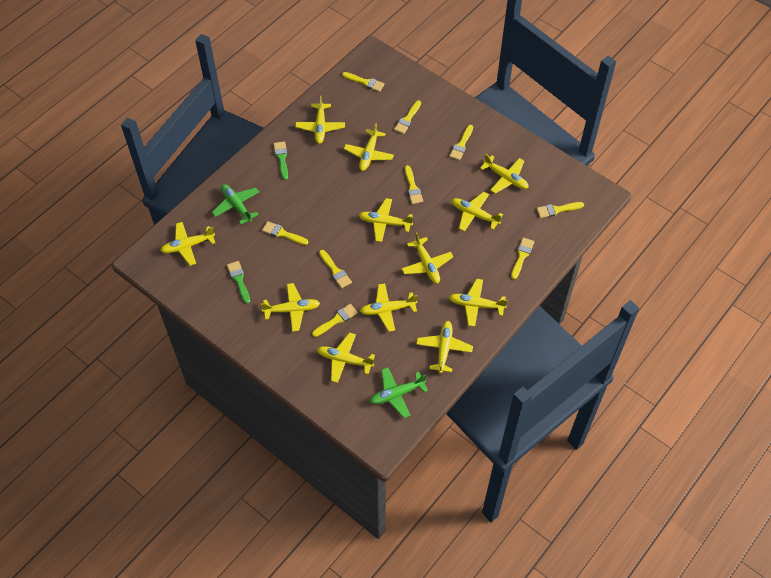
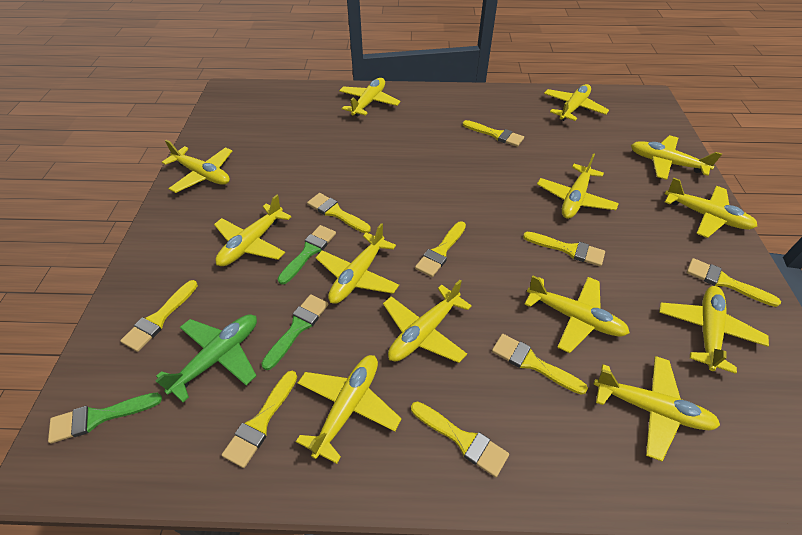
green brush: 2 -> 3
green plane: 2 -> 1
yellow plane: 12 -> 13

